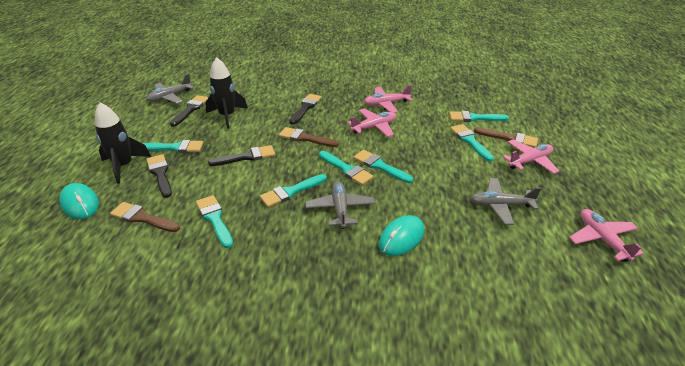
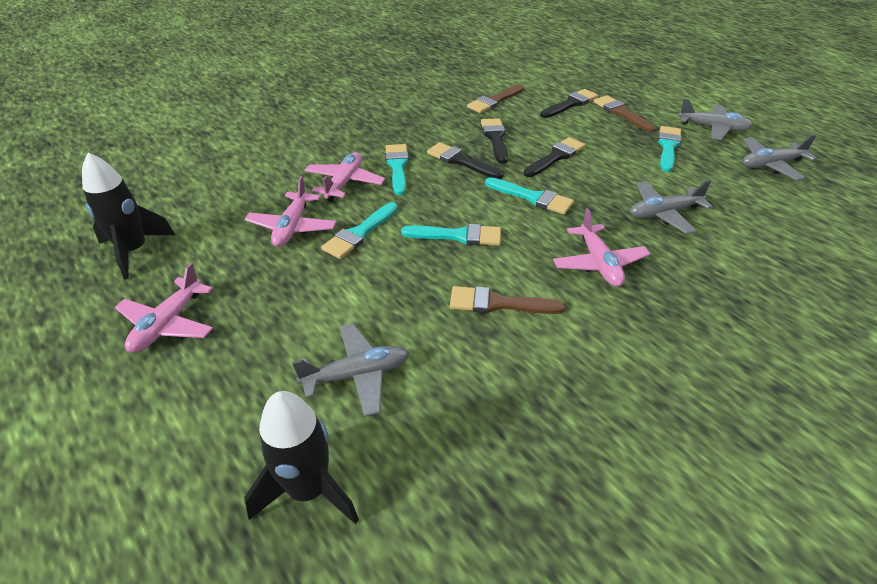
grey plane: 3 -> 4
turquoise brush: 7 -> 5
turquoise mouse: 2 -> 0

